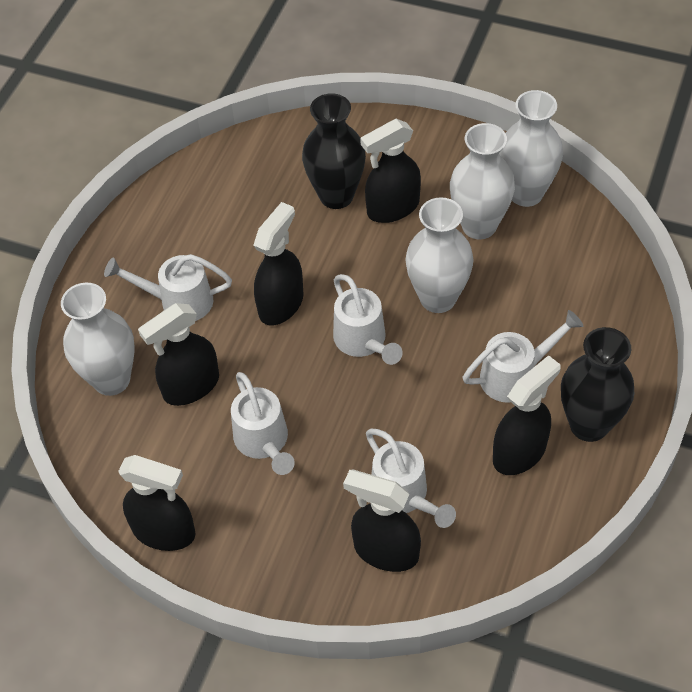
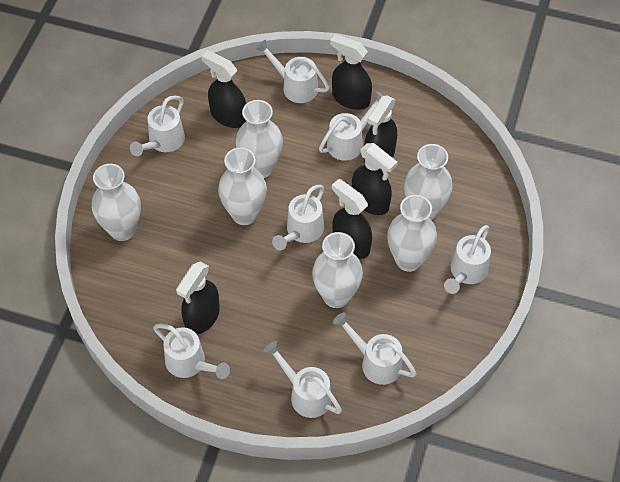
black vase: 2 -> 0
white vase: 4 -> 6
white watering can: 5 -> 8

